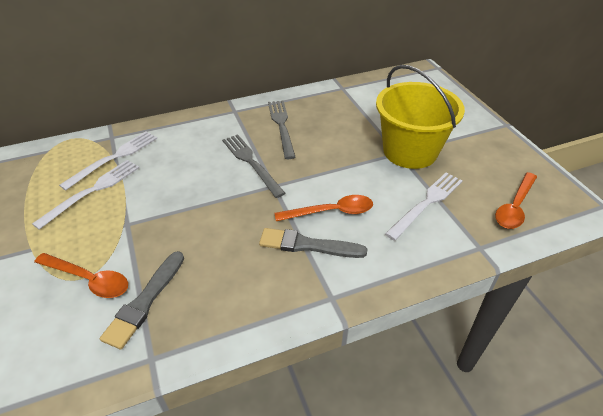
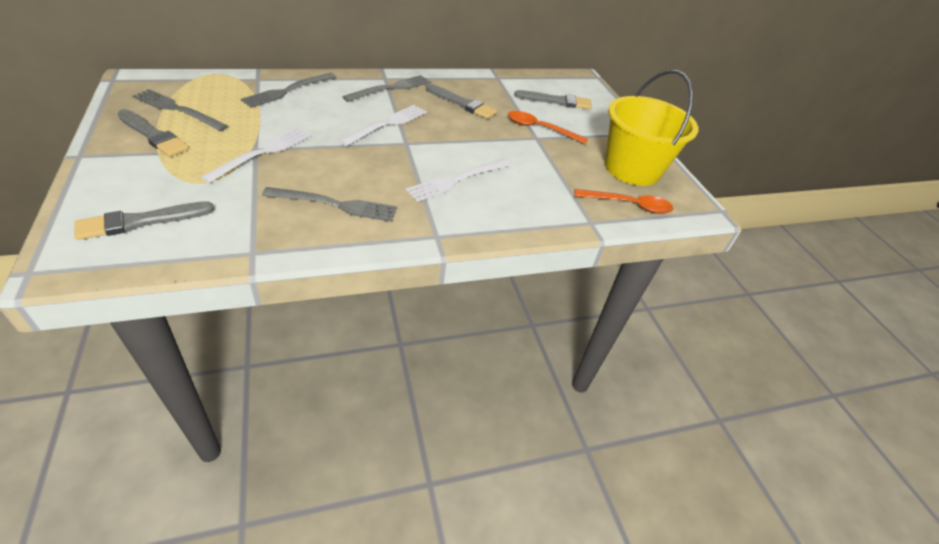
grey brush: 2 -> 4
grey fork: 2 -> 4
orange spoon: 3 -> 2

